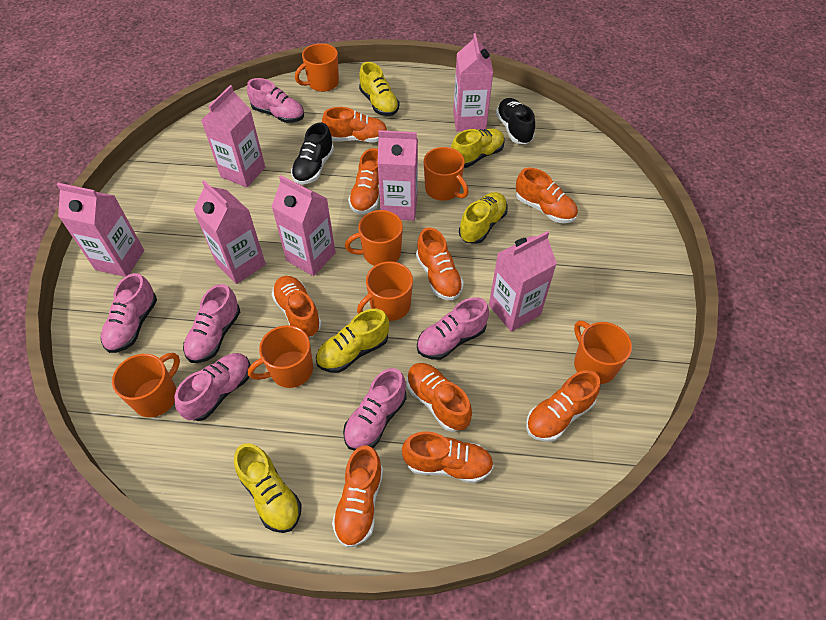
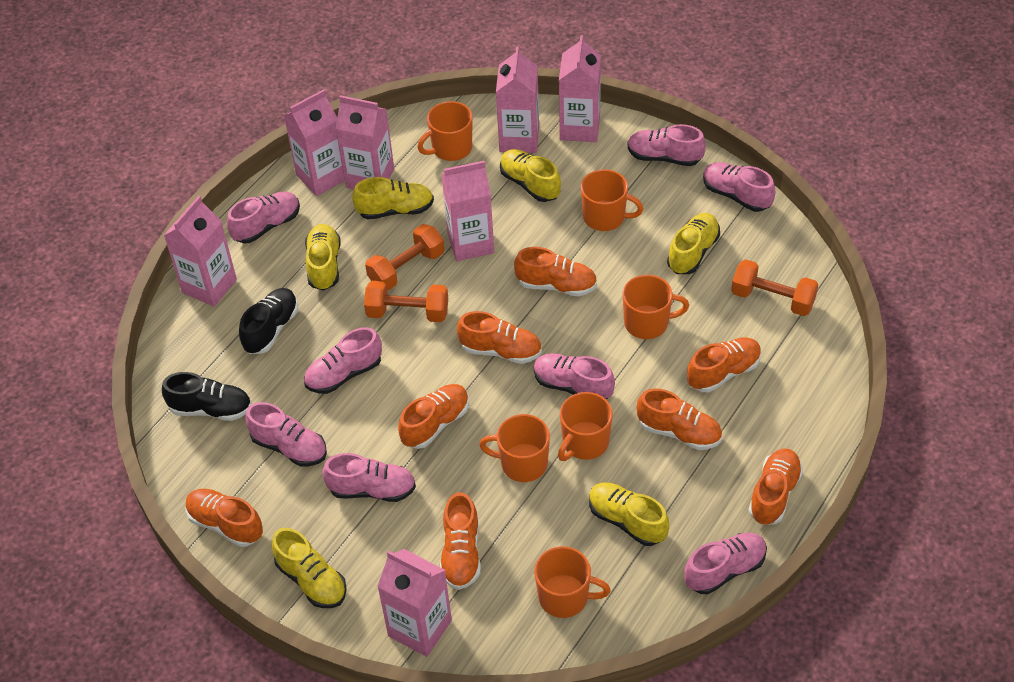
orange dumbbell: 0 -> 3
orange mug: 7 -> 6
orange shoe: 9 -> 8
pink shoe: 6 -> 8
yellow shoe: 5 -> 6

